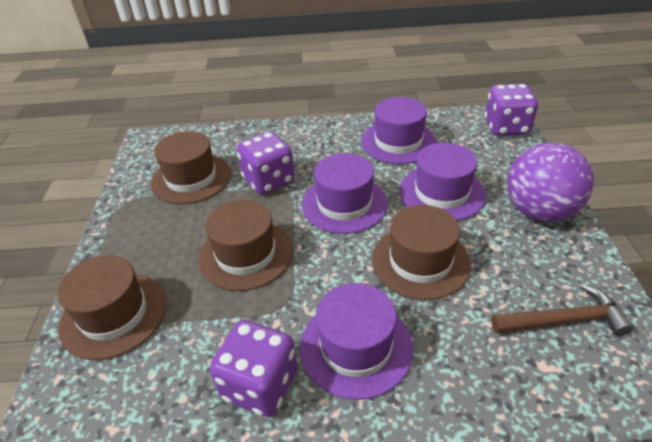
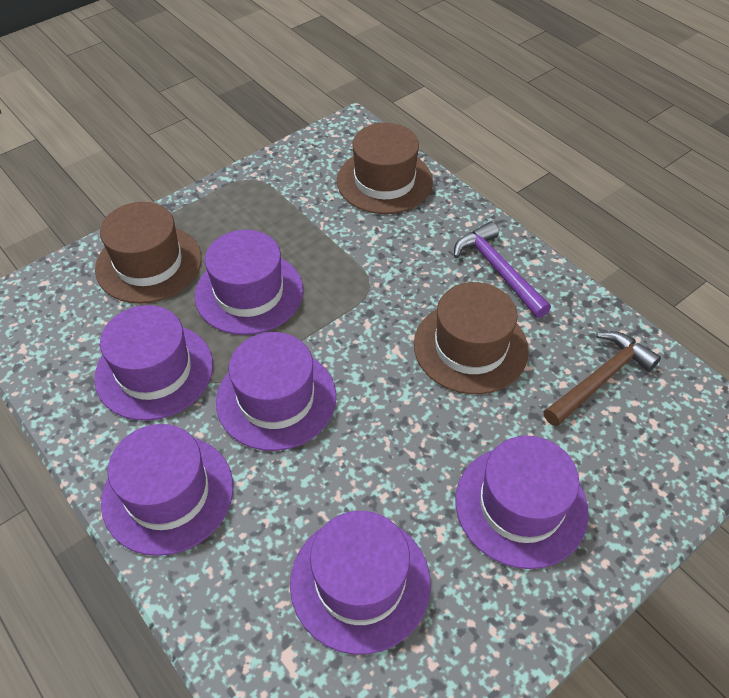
brown hat: 4 -> 3
purple ball: 1 -> 0
purple dice: 3 -> 0
purple hammer: 0 -> 1
purple hat: 4 -> 6

